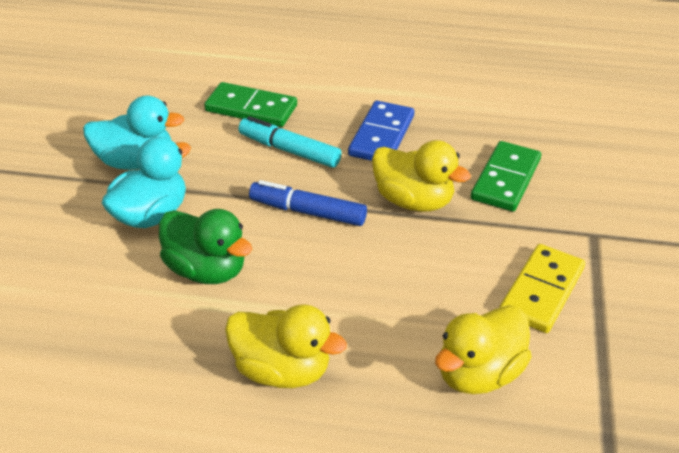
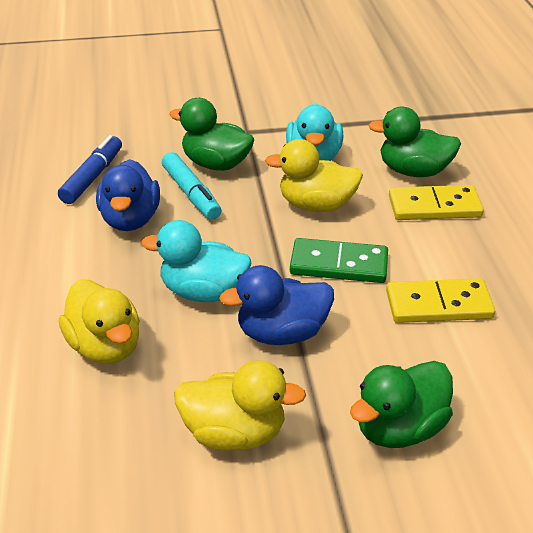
blue domino: 1 -> 0
blue duck: 0 -> 2
green domino: 2 -> 1
green duck: 1 -> 3
yellow domino: 1 -> 2

